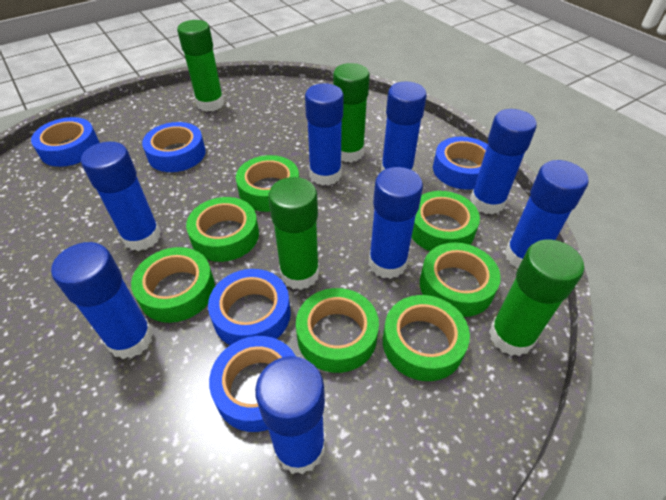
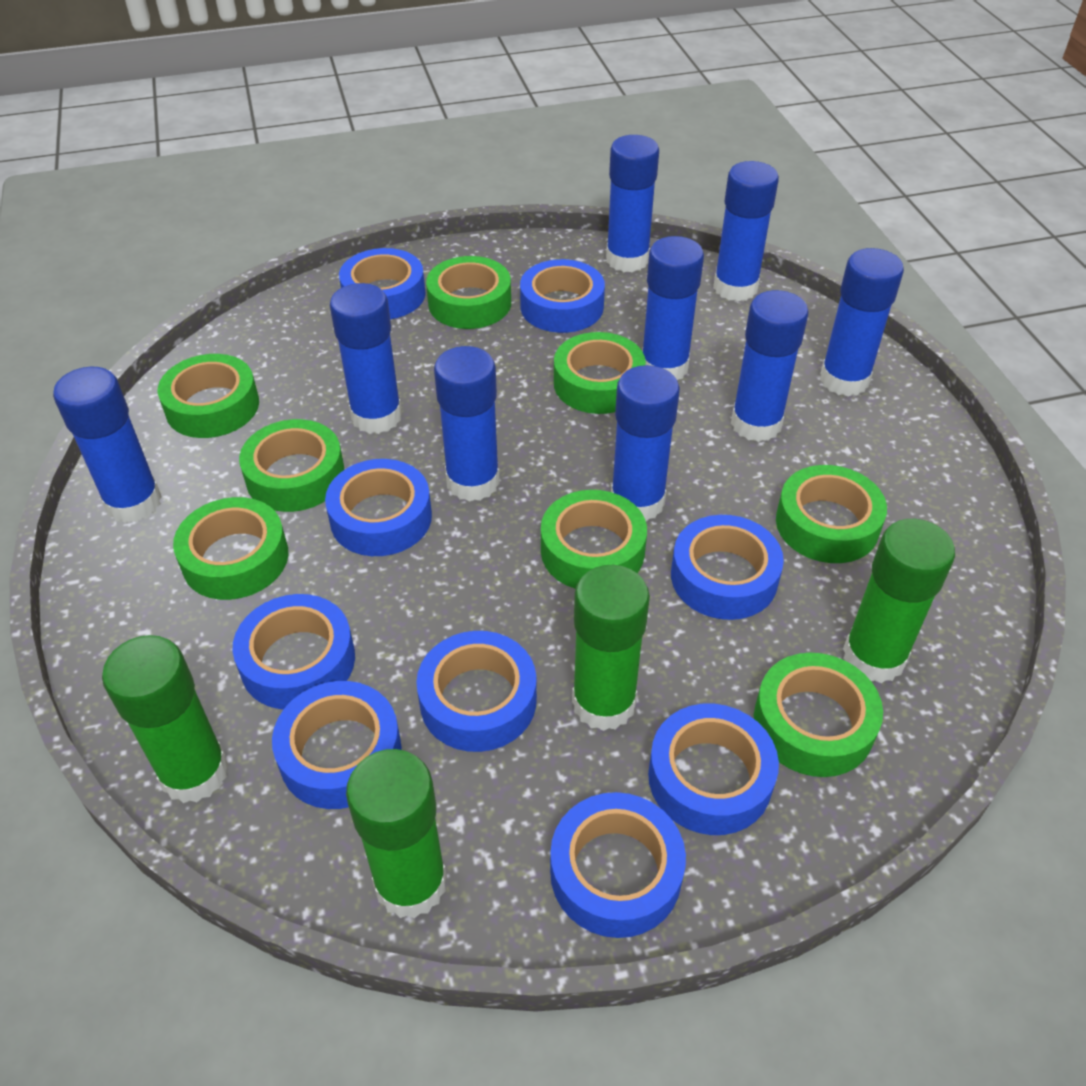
blue glue stick: 8 -> 9
blue tape: 5 -> 9
green tape: 7 -> 8

